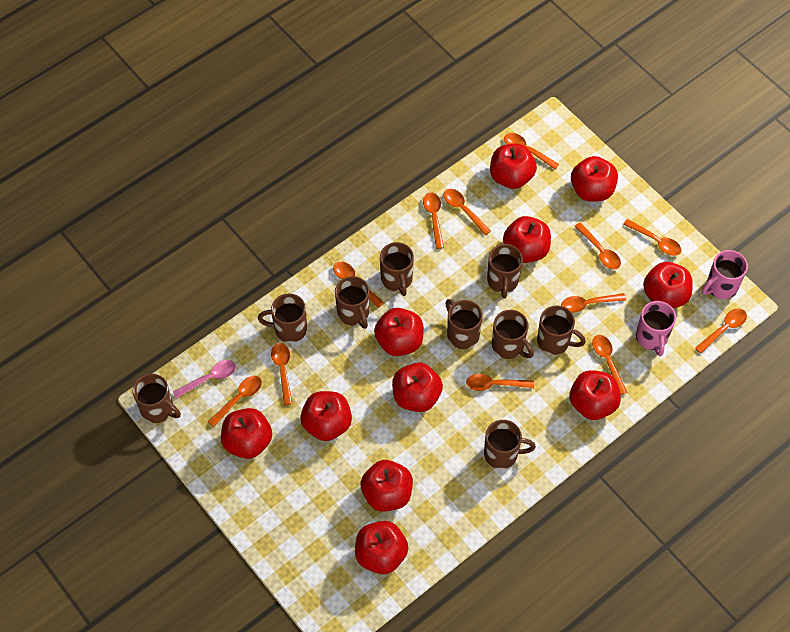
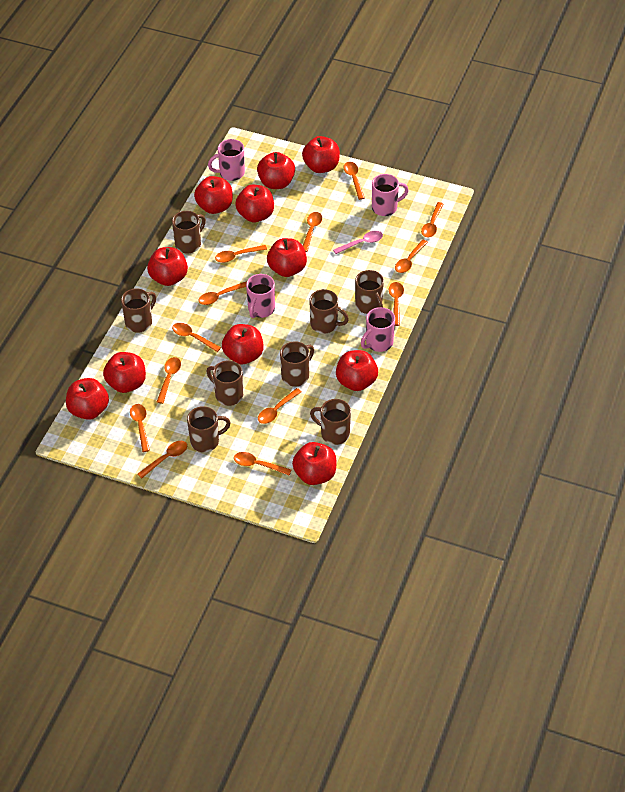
brown mug: 9 -> 8
orange spoon: 12 -> 13
pink mug: 2 -> 4

